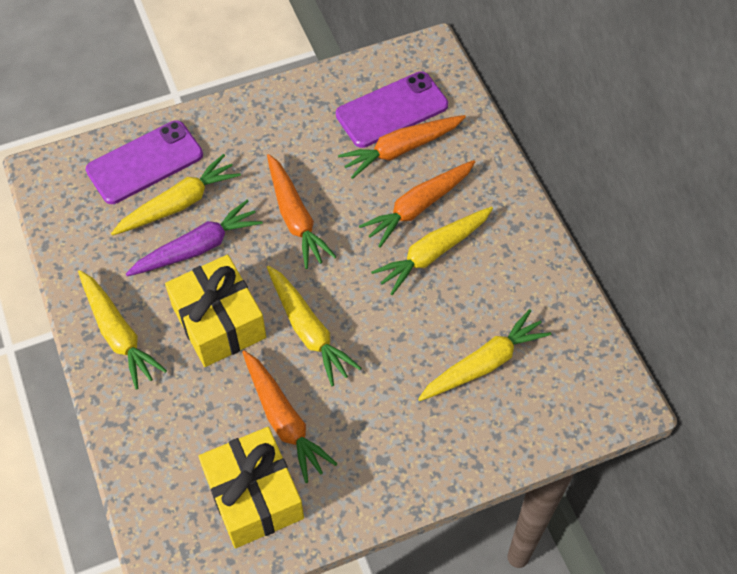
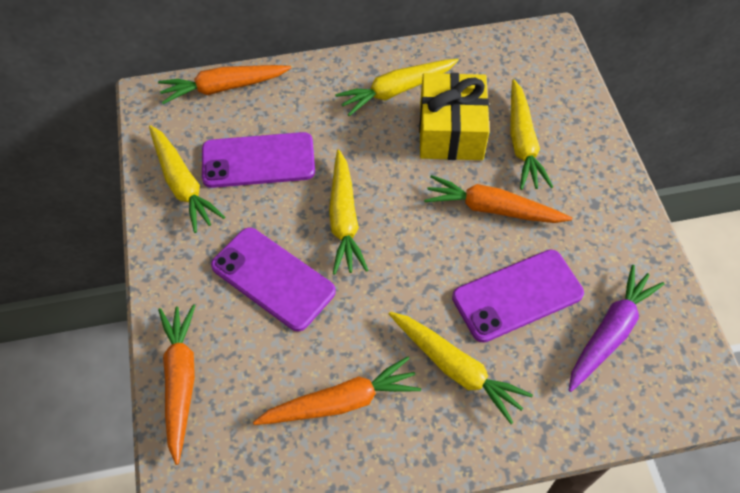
purple phone: 2 -> 3
yellow gift: 2 -> 1

